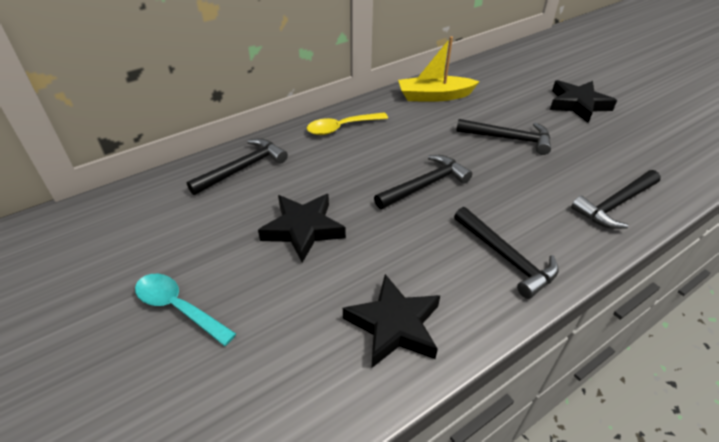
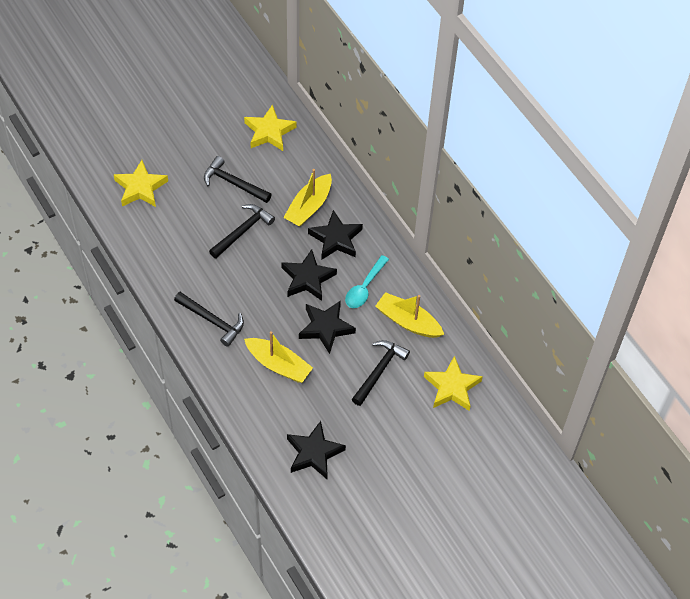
black hammer: 5 -> 4
black star: 3 -> 4
yellow boat: 1 -> 3
yellow spoon: 1 -> 0
yellow star: 0 -> 3

